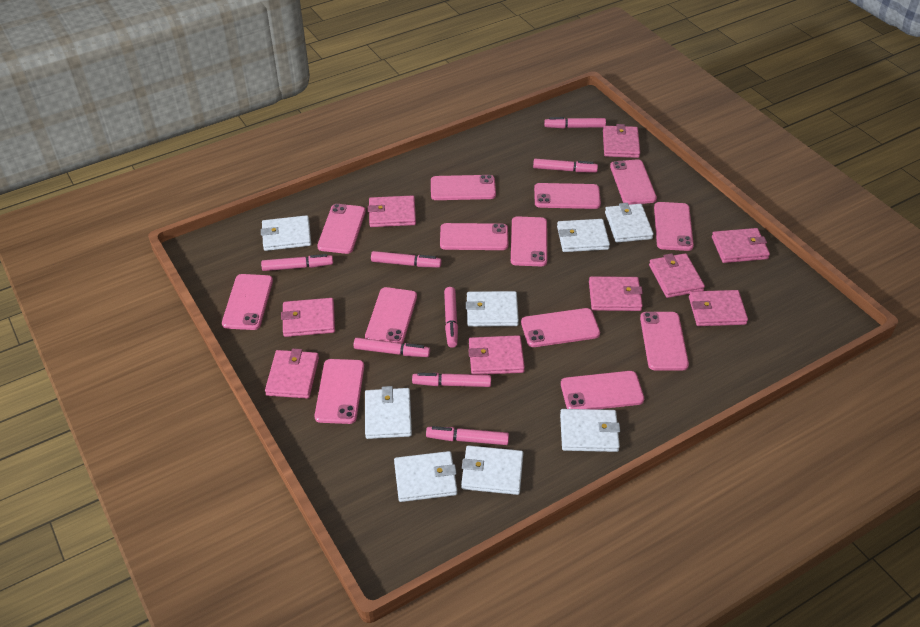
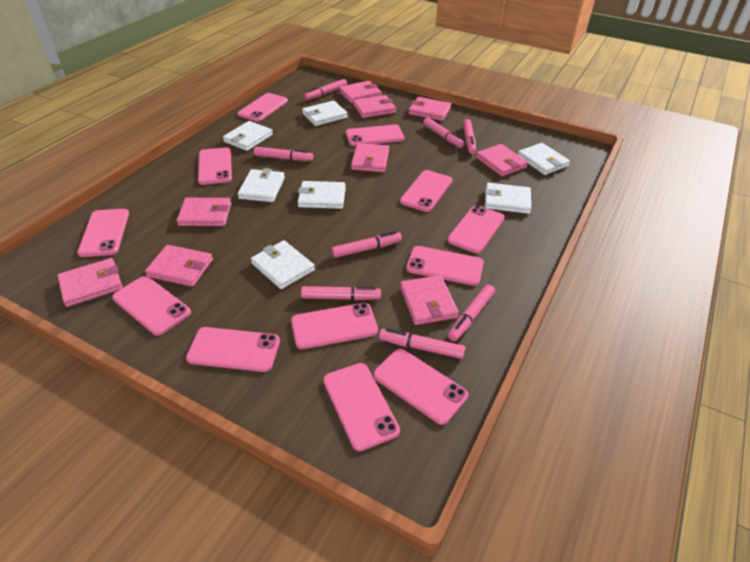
pink phone: 13 -> 12
white wallet: 8 -> 7

